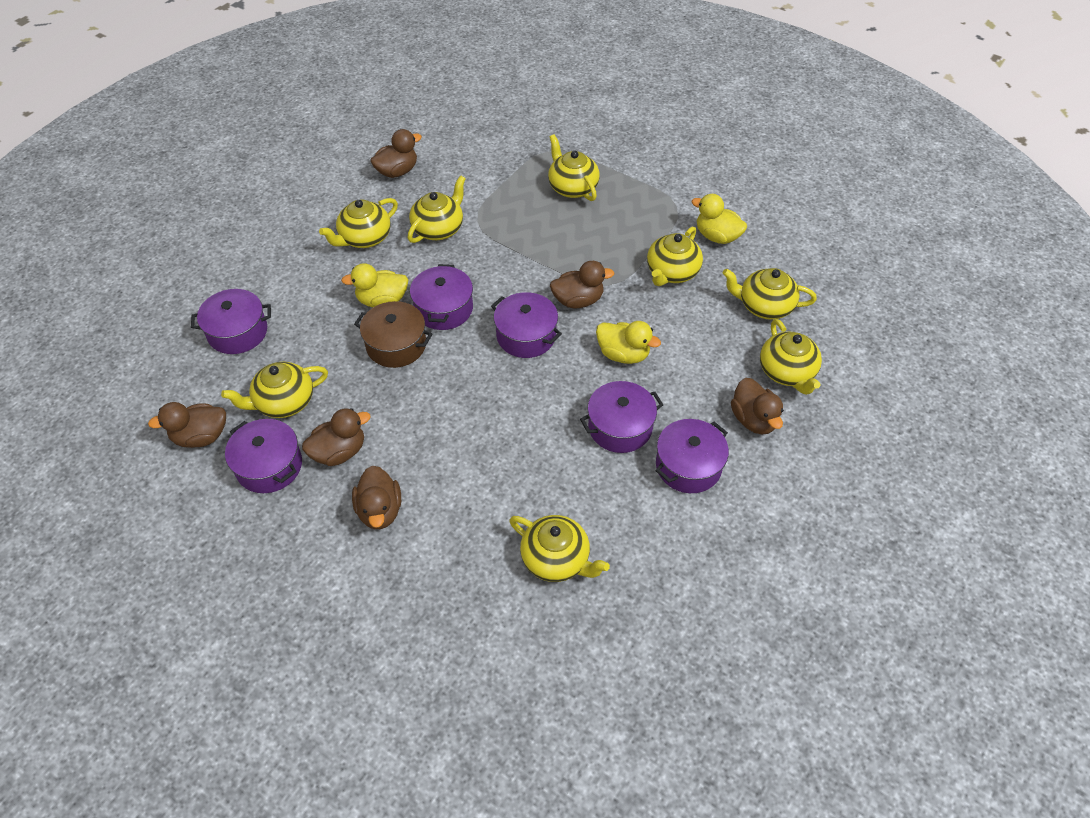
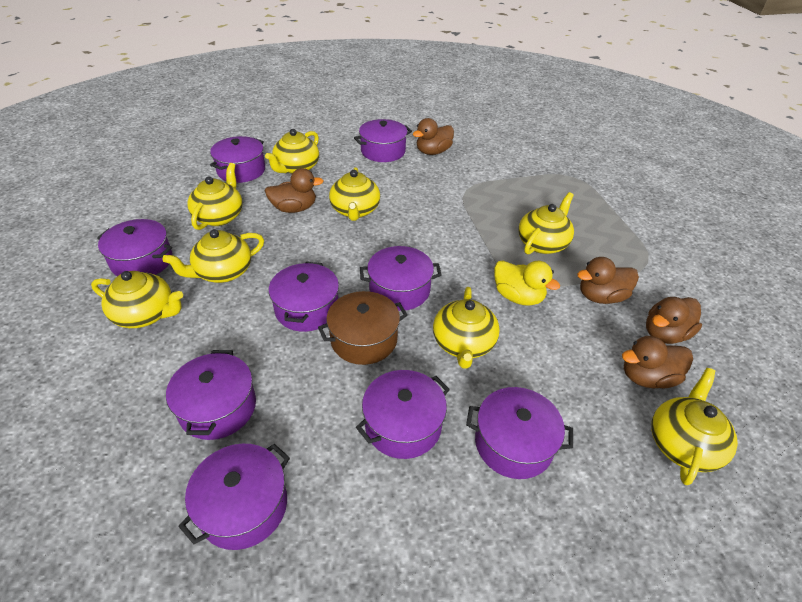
brown duck: 6 -> 5
purple pot: 6 -> 9
yellow duck: 3 -> 1

